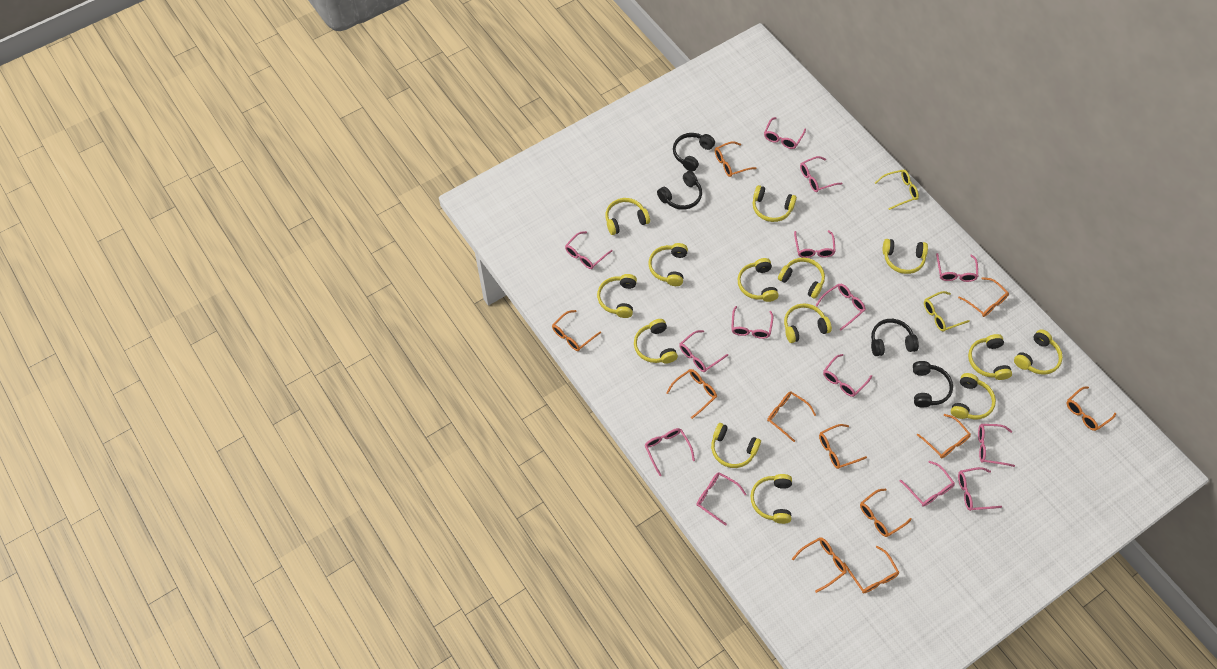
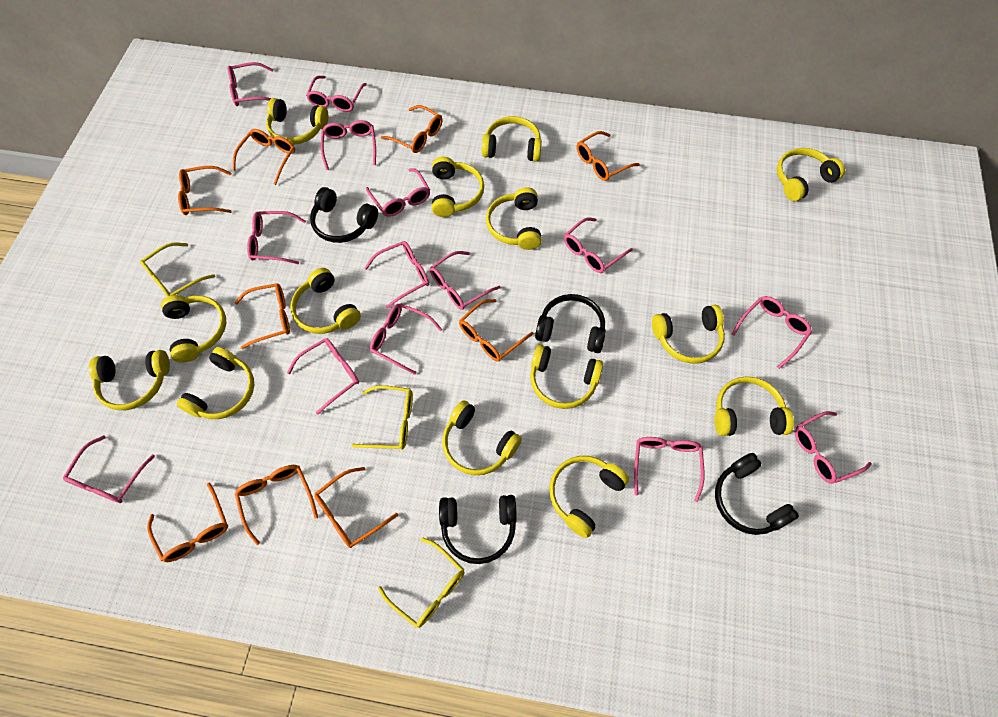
orange glasses: 11 -> 9
yellow glasses: 2 -> 3

